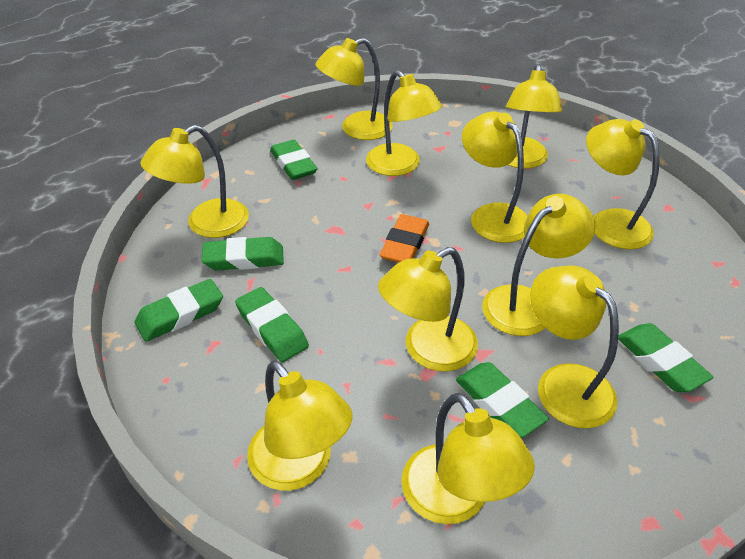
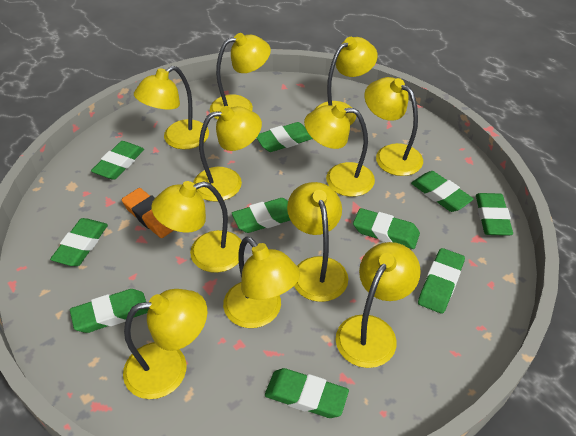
green eraser: 6 -> 10

